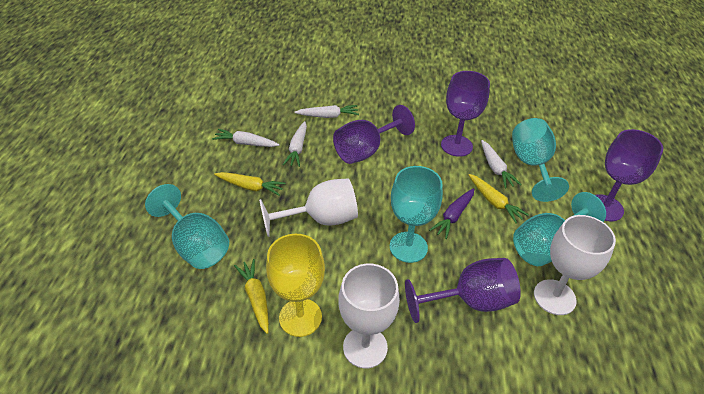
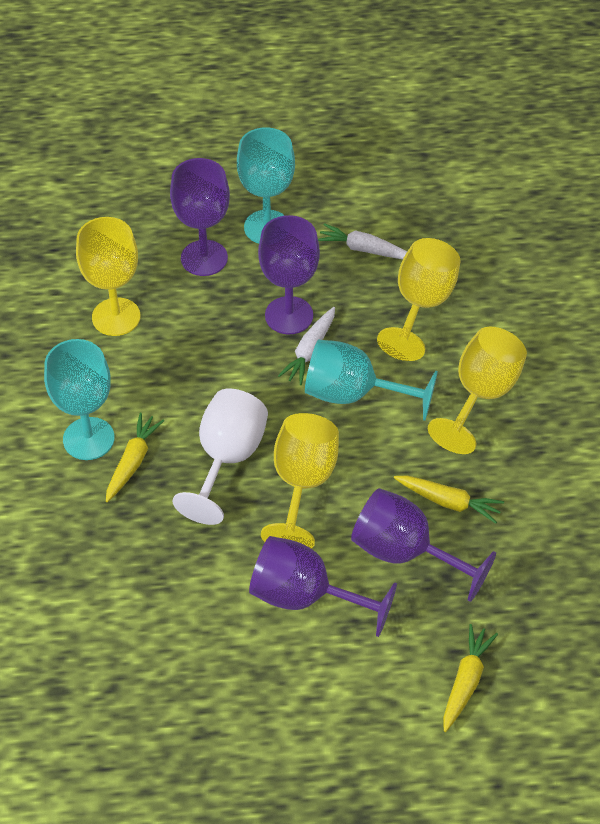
purple carrot: 1 -> 0
turquoise goblet: 4 -> 3
white carrot: 4 -> 2
white goblet: 3 -> 1
yellow goblet: 1 -> 4

